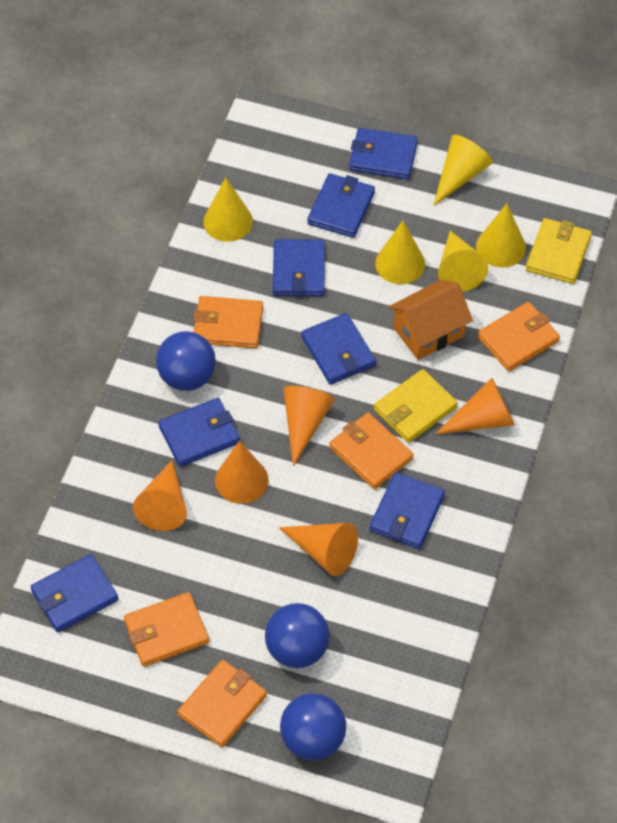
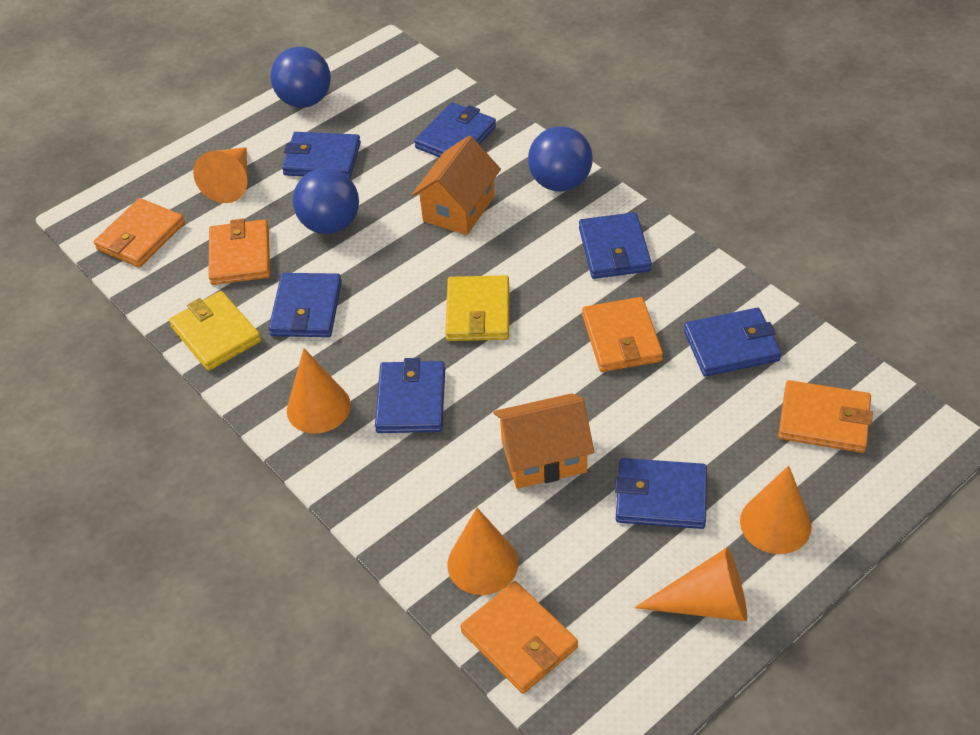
orange house: 1 -> 2
yellow cone: 5 -> 0

